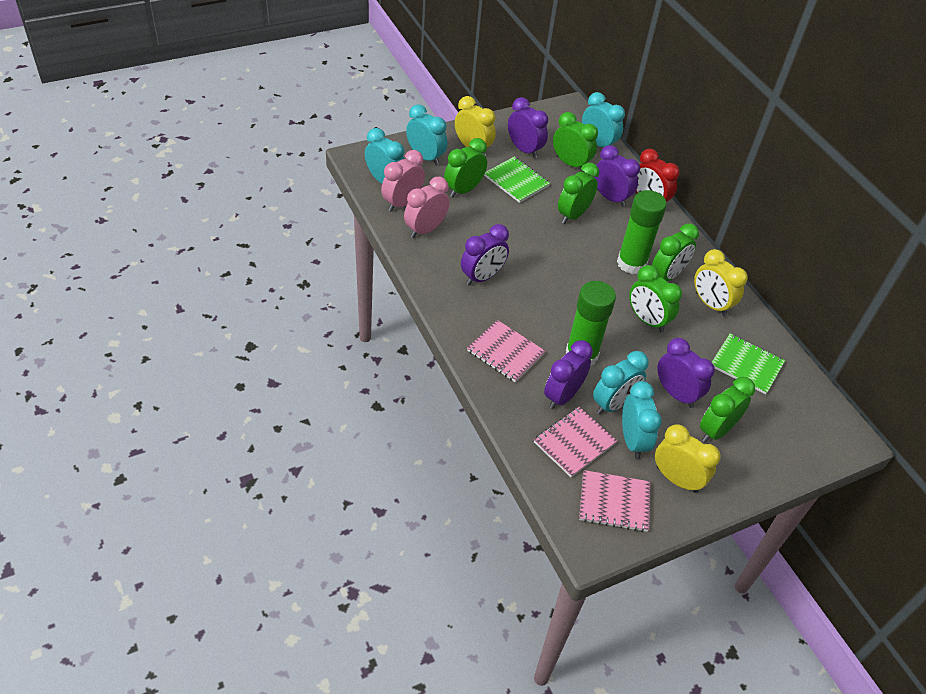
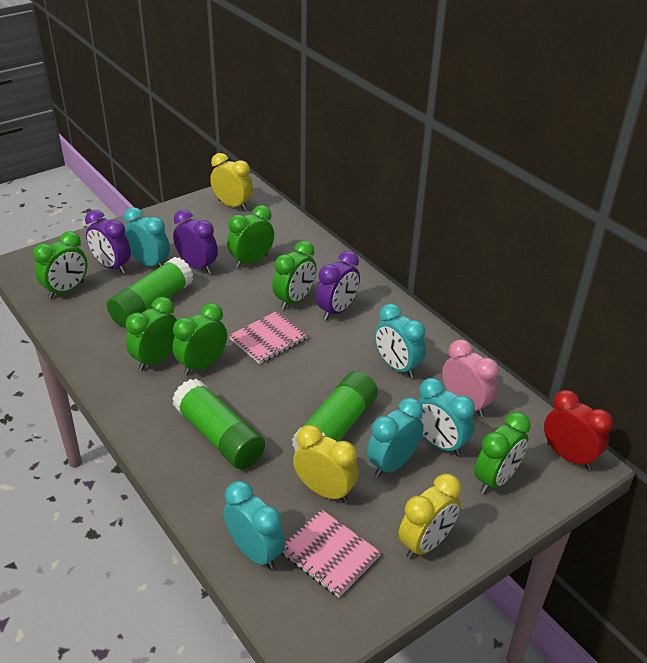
green glue stick: 2 -> 3
green notebook: 2 -> 0
pink clock: 2 -> 1
pink notebook: 3 -> 2
purple clock: 5 -> 3

